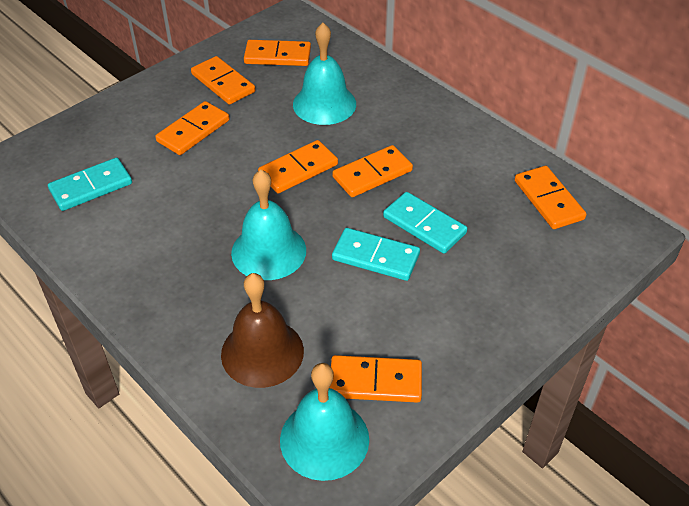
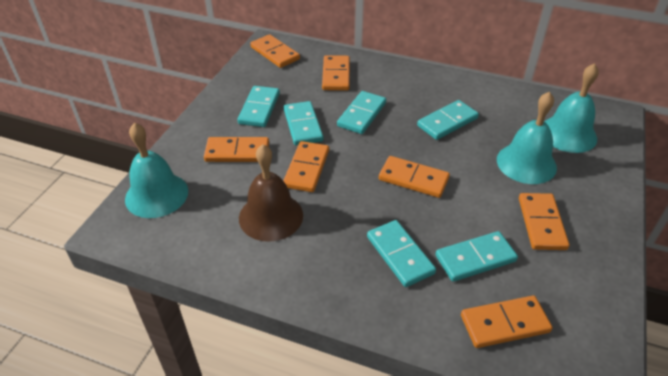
turquoise domino: 3 -> 6

